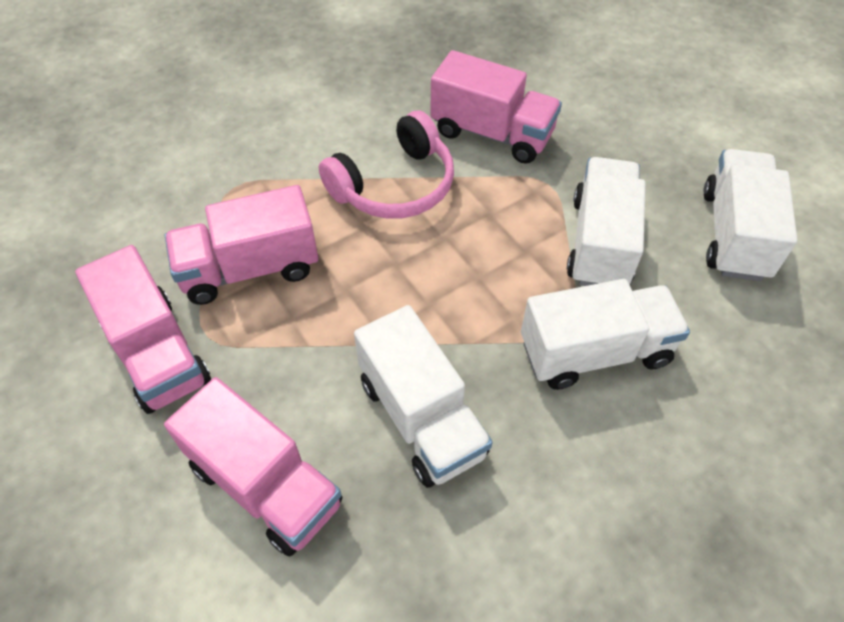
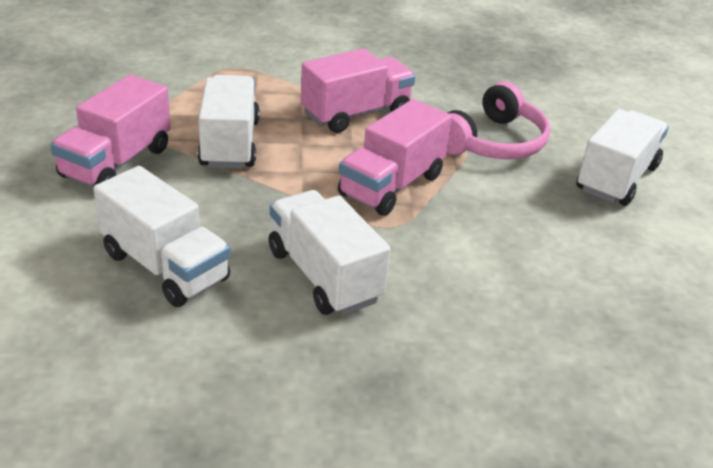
pink truck: 4 -> 3

